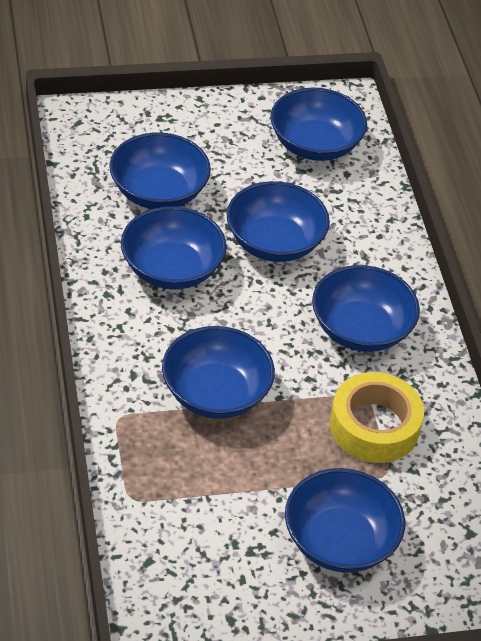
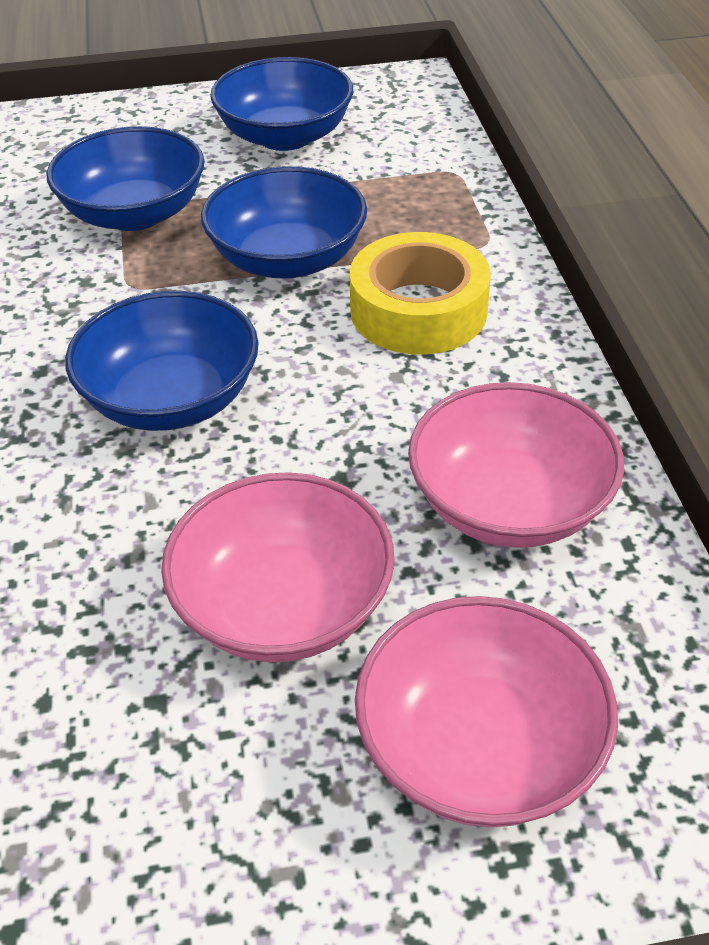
blue bowl: 7 -> 4
pink bowl: 0 -> 3

